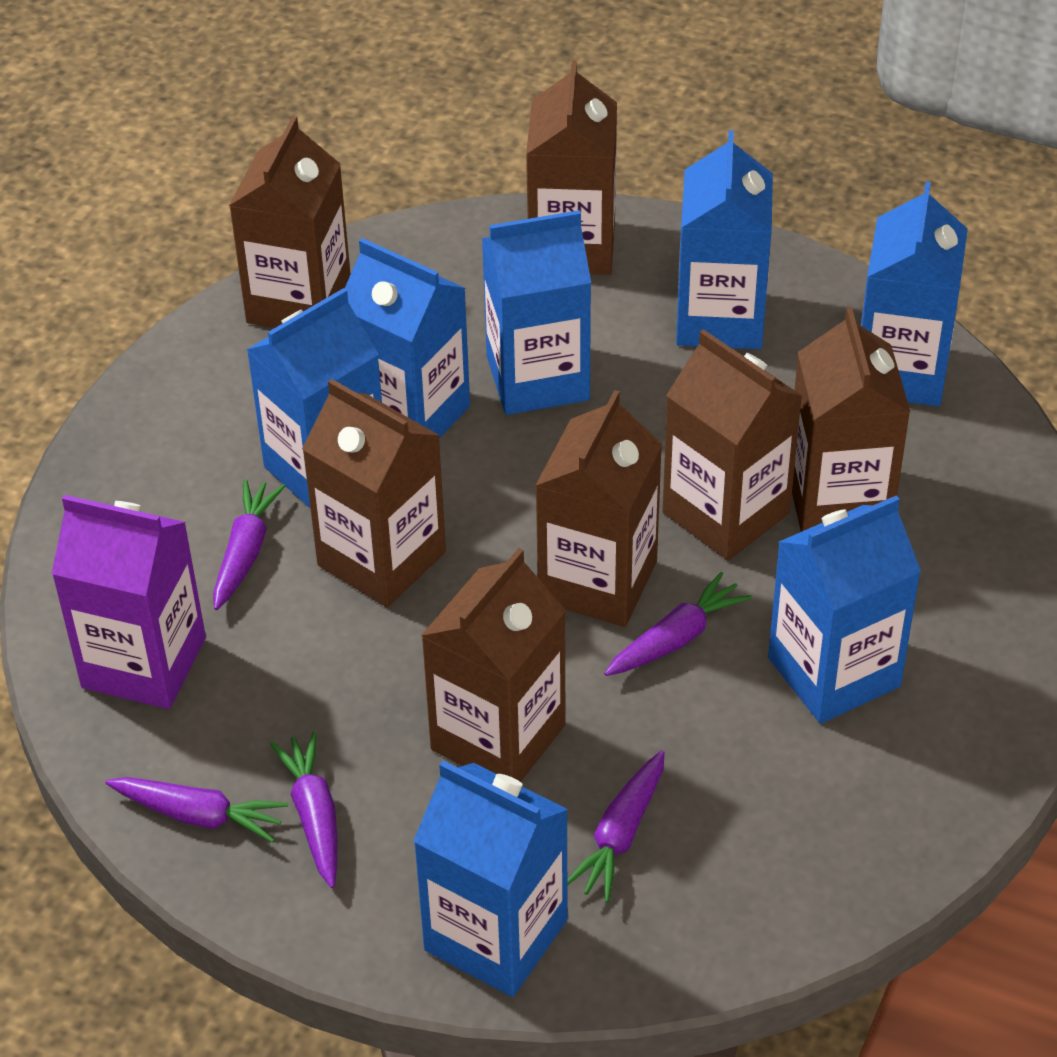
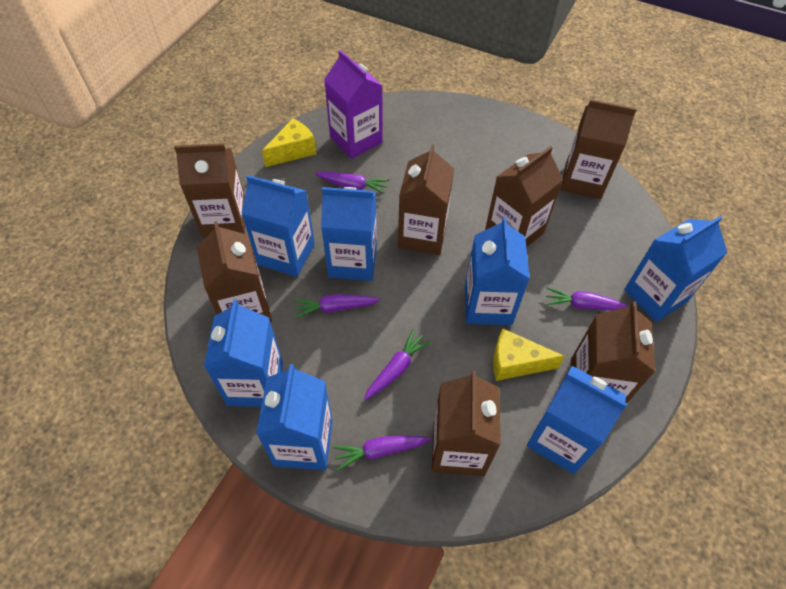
yellow cheese: 0 -> 2

